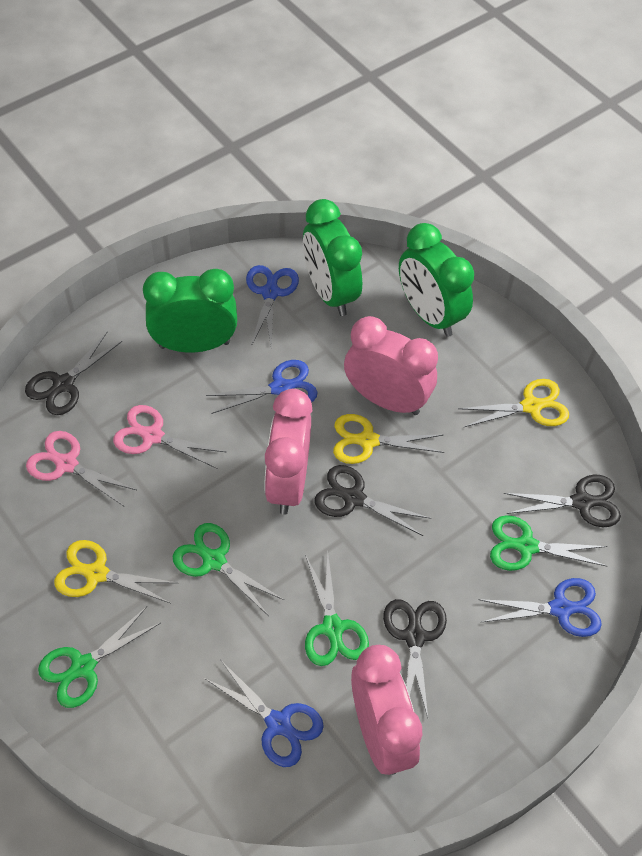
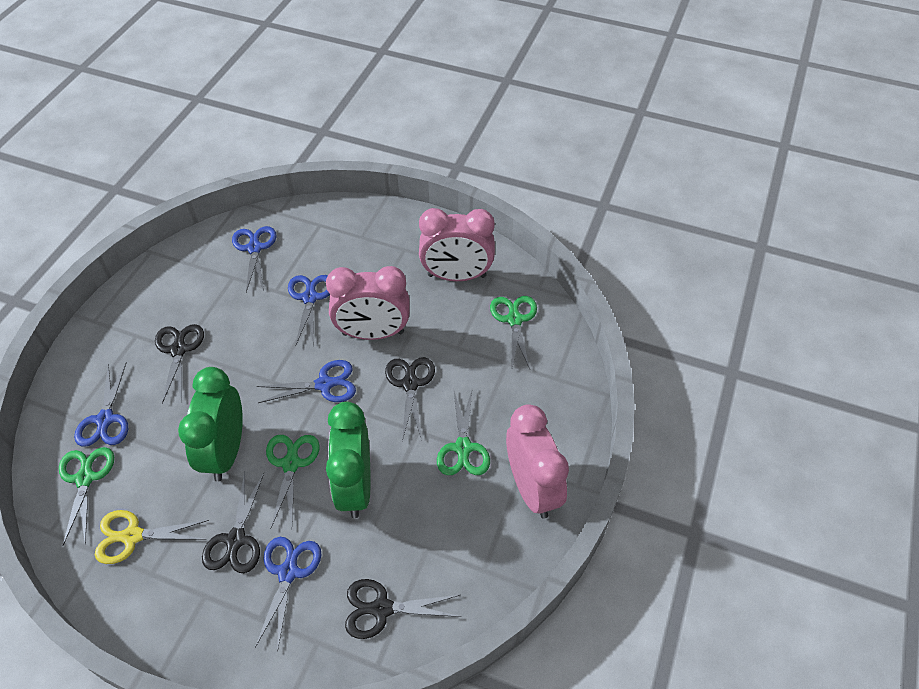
blue scissors: 4 -> 5
green clock: 3 -> 2
pink scissors: 2 -> 0
yellow scissors: 3 -> 1

